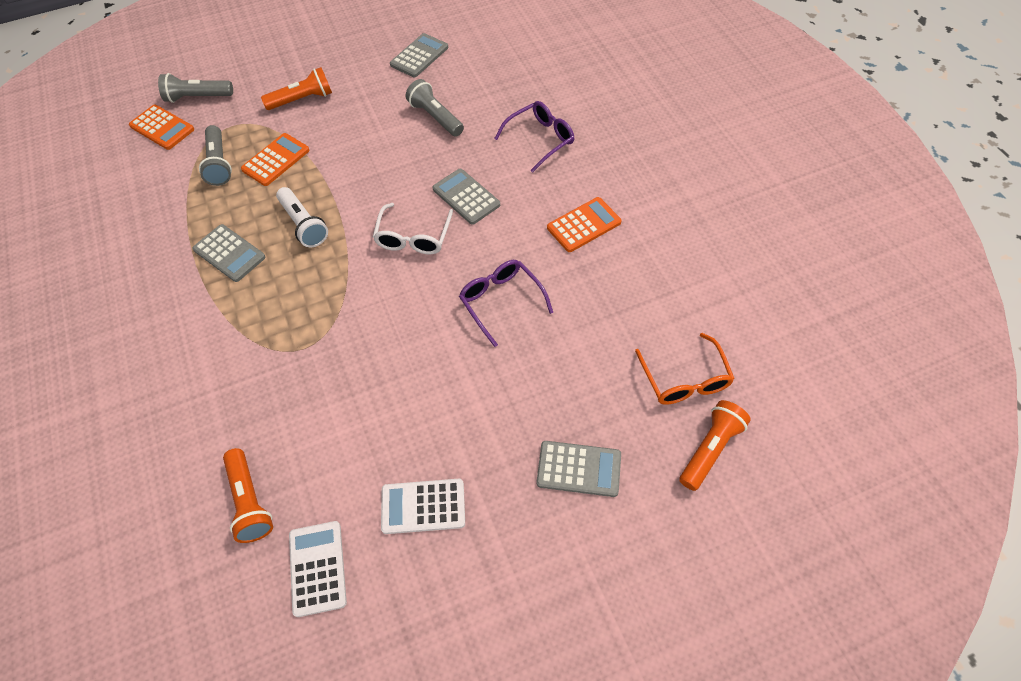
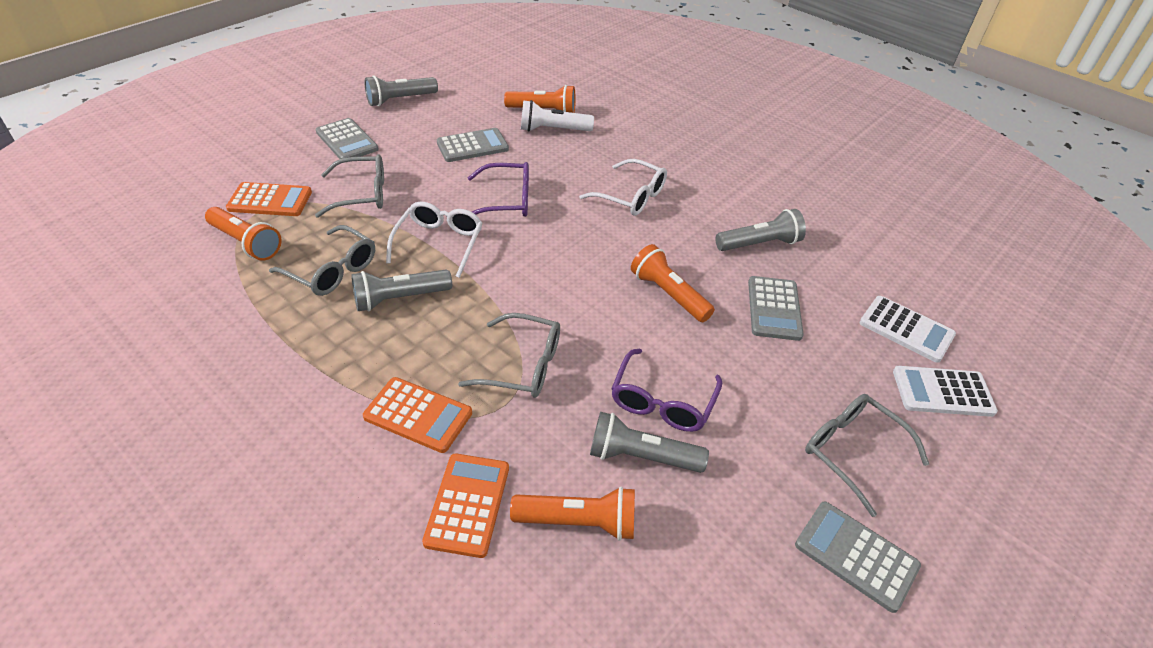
grey flashlight: 3 -> 4
grey glasses: 0 -> 4
orange flashlight: 3 -> 4
orange glasses: 1 -> 0
white glasses: 1 -> 2

